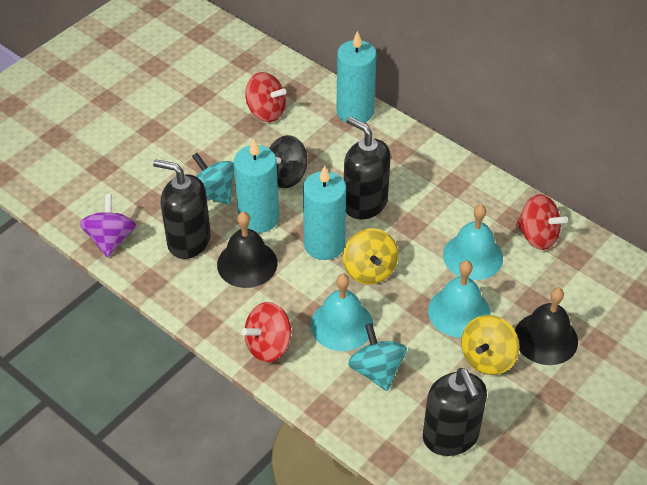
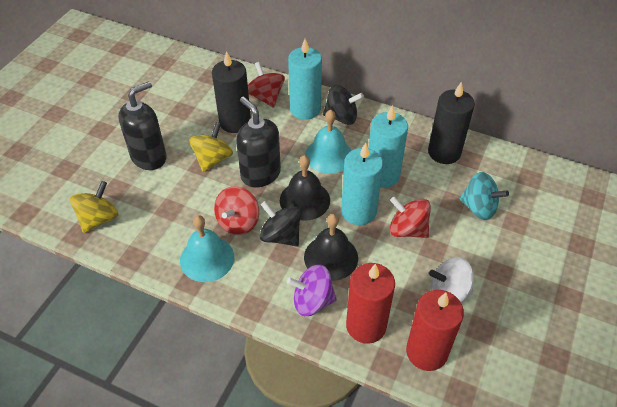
black candle: 0 -> 2
black soap dispenser: 3 -> 2
black spinning top: 1 -> 2
red candle: 0 -> 2
turquoise bell: 3 -> 2
turquoise spinning top: 2 -> 1
white spinning top: 0 -> 1

